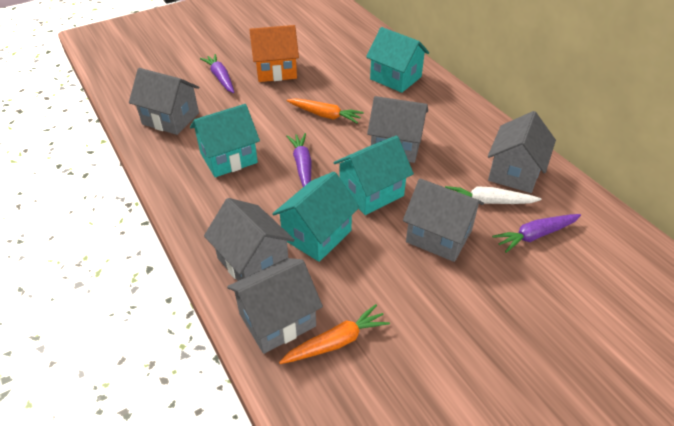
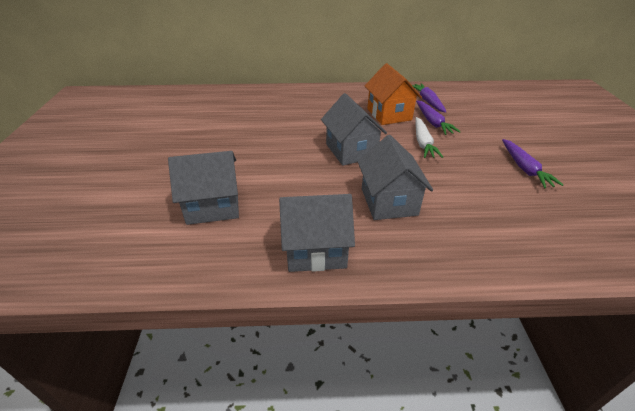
grey house: 6 -> 4
orange carrot: 2 -> 0
turquoise house: 4 -> 0

